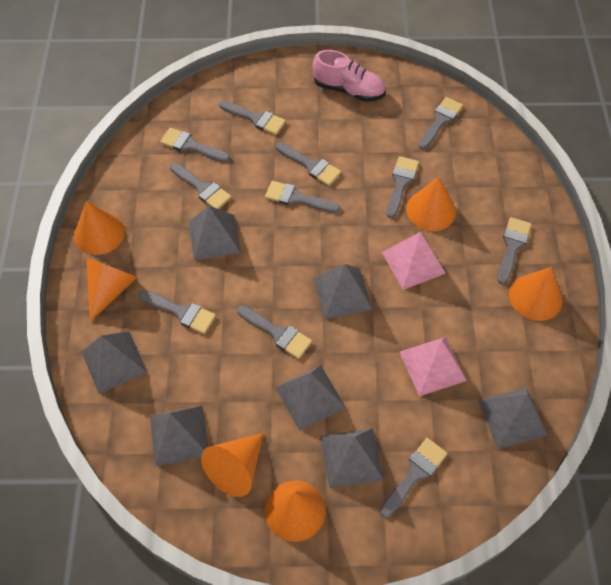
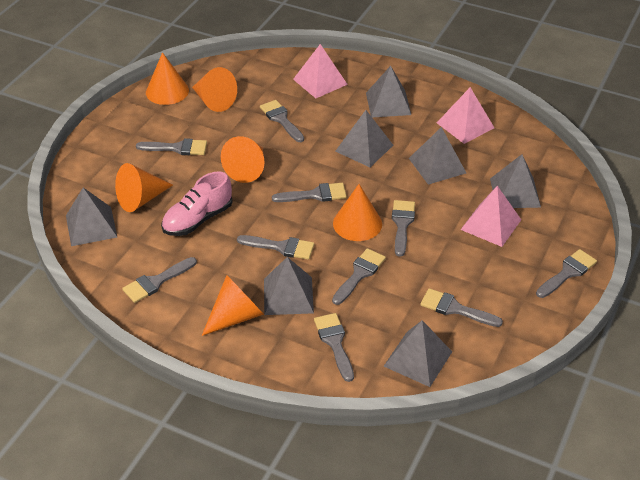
grey brush: 11 -> 10
pink pyramid: 2 -> 3

